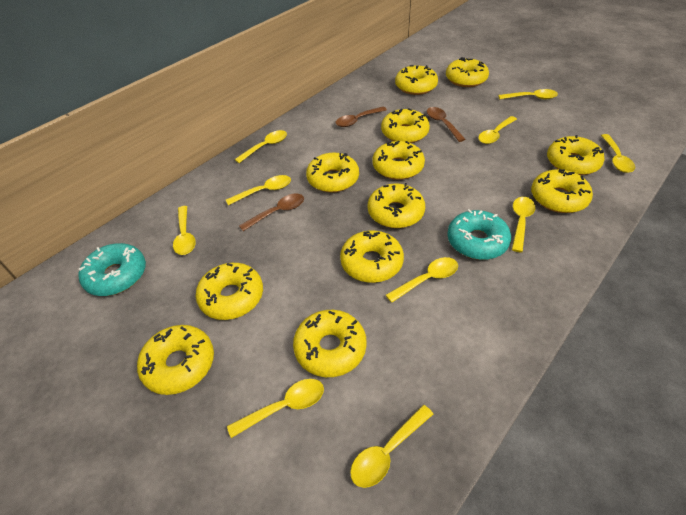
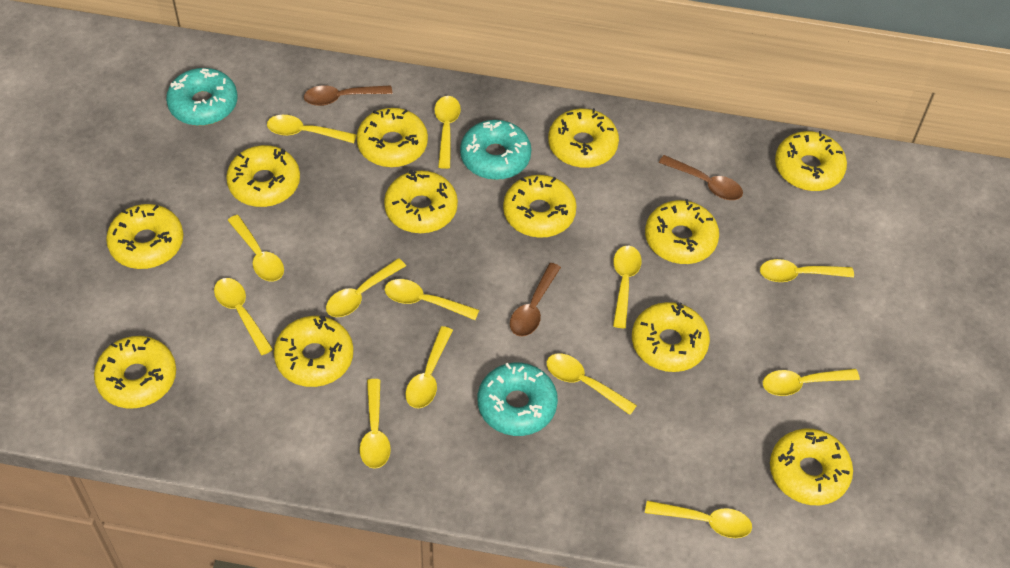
turquoise donut: 2 -> 3
yellow spoon: 10 -> 13

